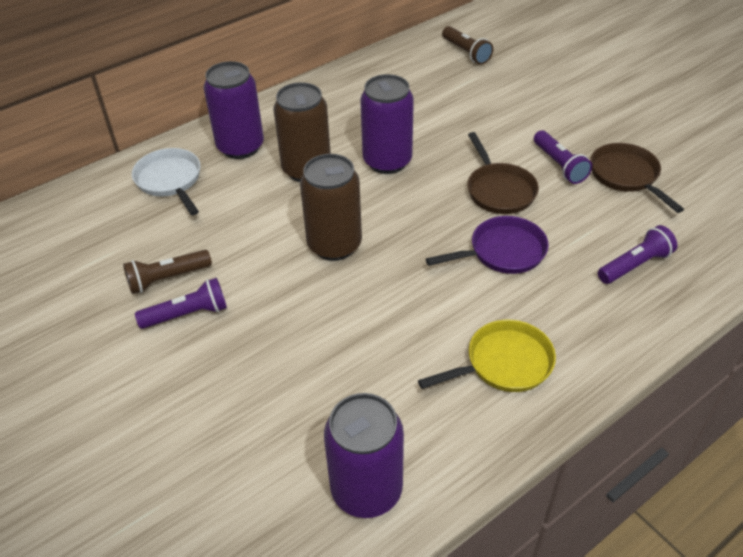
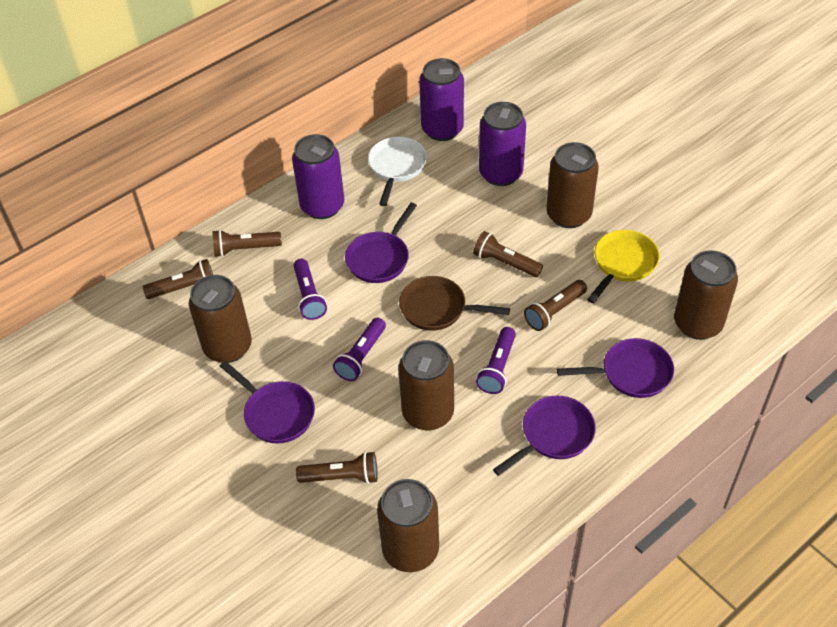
brown can: 2 -> 5
brown flashlight: 2 -> 5
brown pan: 2 -> 1
purple pan: 1 -> 4

